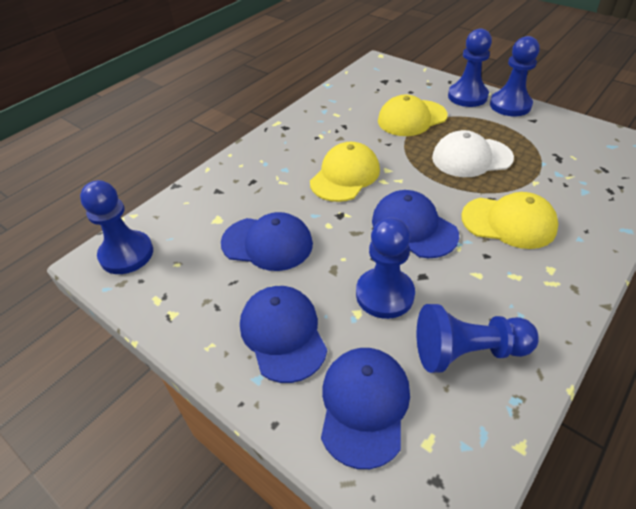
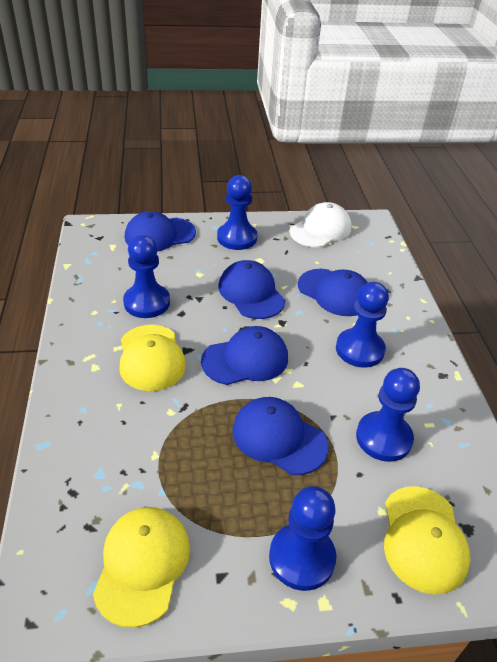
blue cap: 4 -> 5

